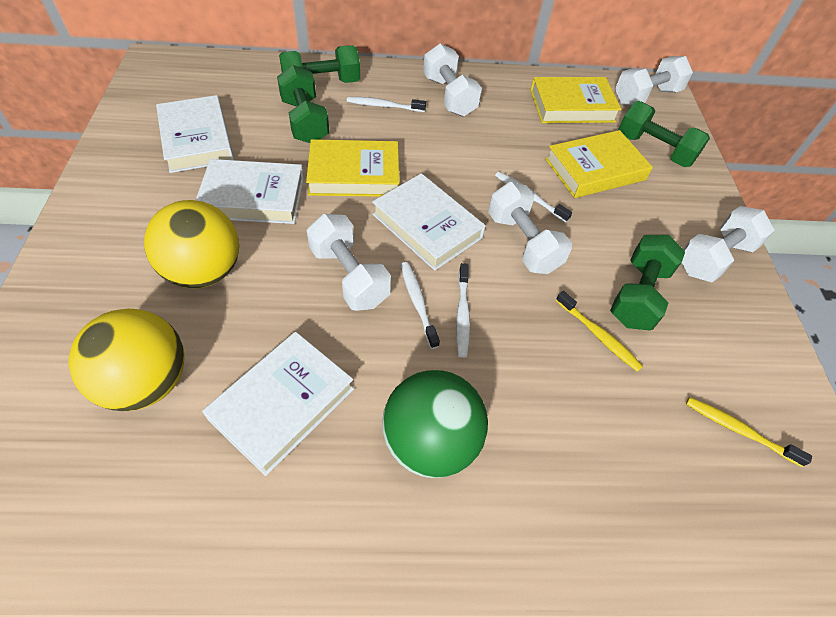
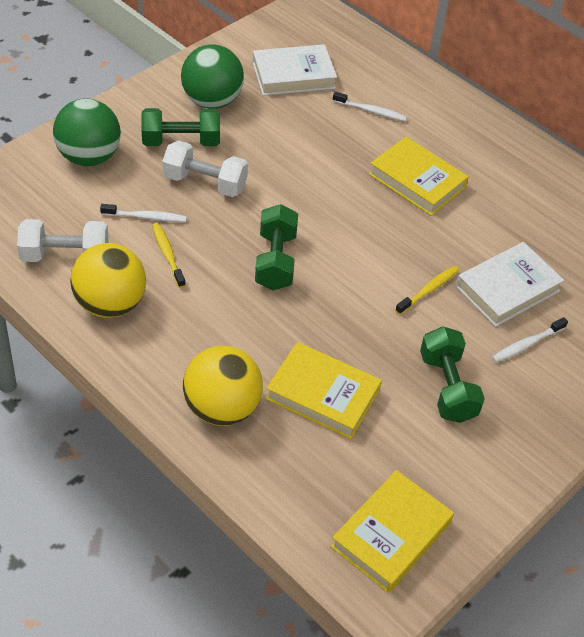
green ball: 1 -> 2
green dumbbell: 4 -> 3
white book: 4 -> 2
white dumbbell: 5 -> 2
white toothbrush: 4 -> 3

